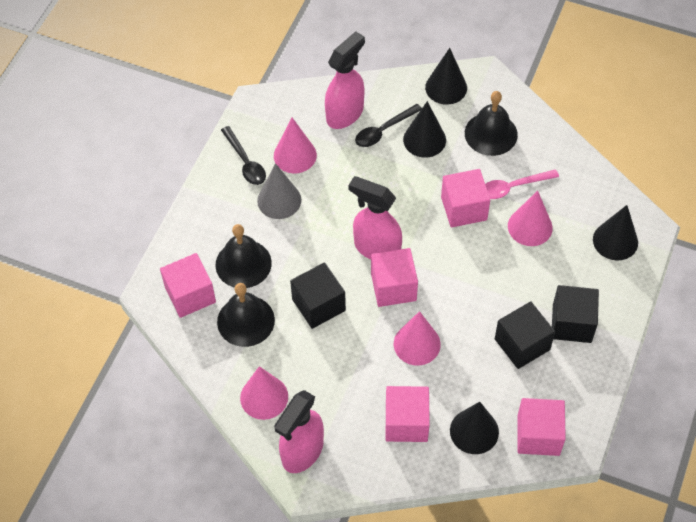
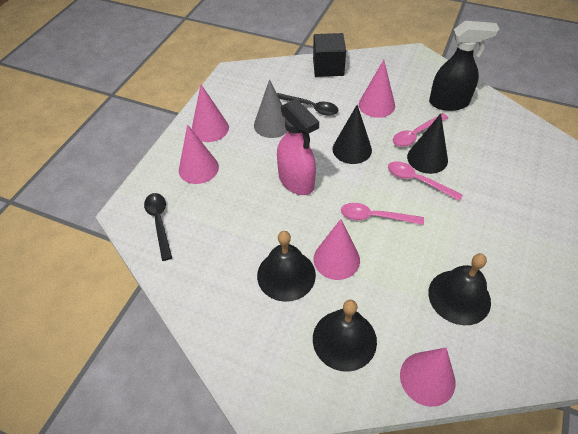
black cone: 4 -> 2
black cube: 3 -> 1
black spray bottle: 0 -> 1
pink cone: 4 -> 5
pink cube: 5 -> 0
pink spoon: 1 -> 3
pink spray bottle: 3 -> 1

